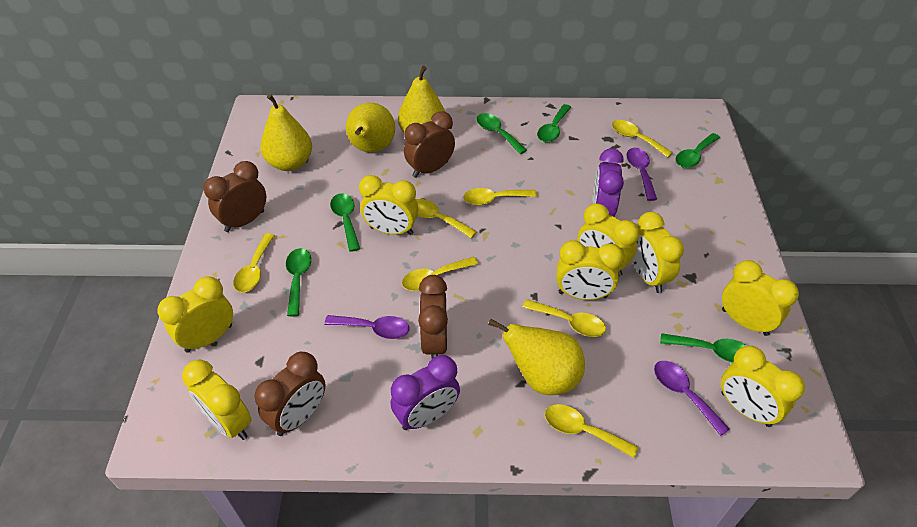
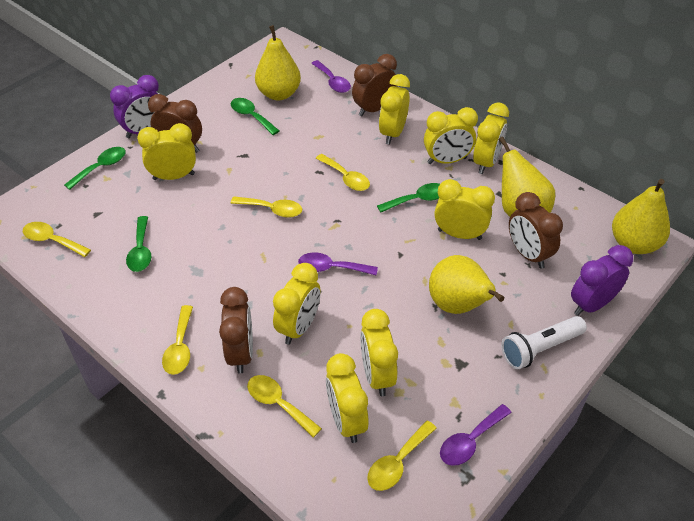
green spoon: 6 -> 4
white flashlight: 0 -> 1
yellow spoon: 7 -> 6

